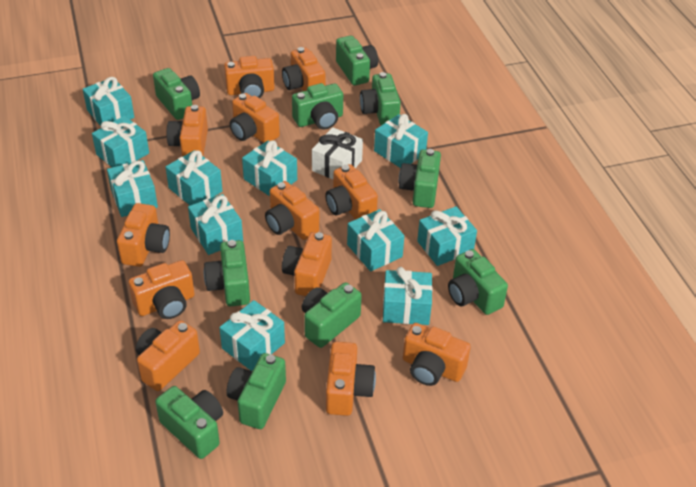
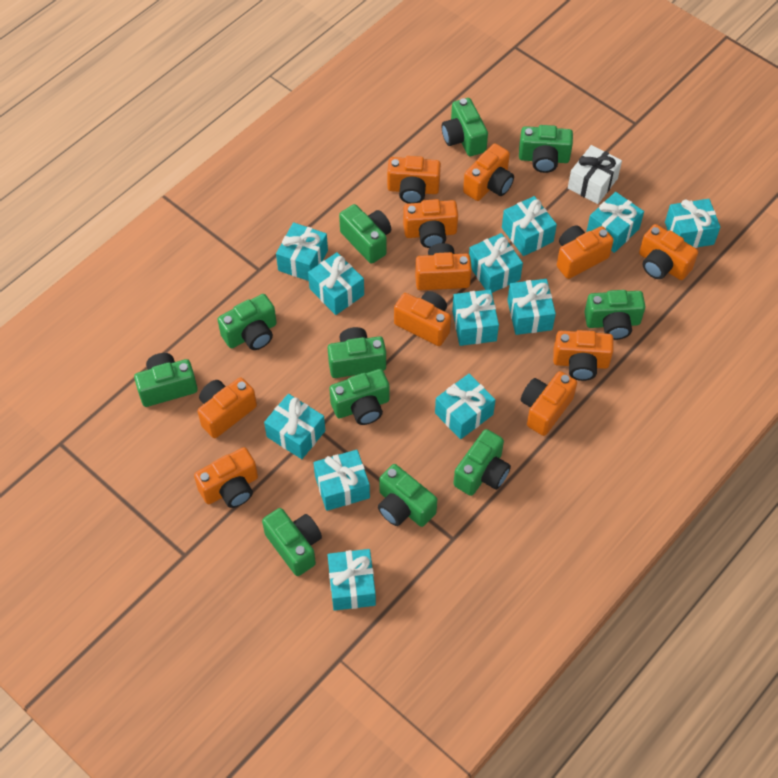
green camera: 10 -> 11
orange camera: 12 -> 11
turquoise gift: 11 -> 12

